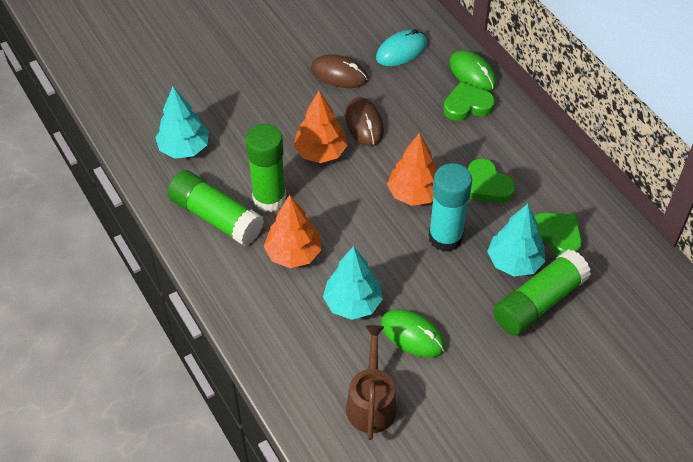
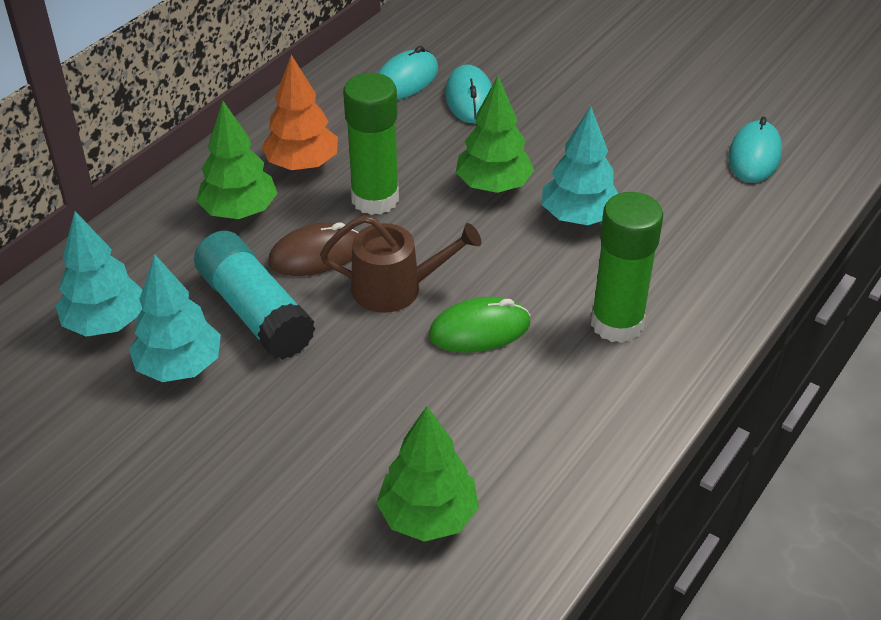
brown mouse: 2 -> 1
green glue stick: 3 -> 2
green heart: 3 -> 0
green mouse: 2 -> 1
green tree: 0 -> 3
orange tree: 3 -> 1
turquoise mouse: 1 -> 3

